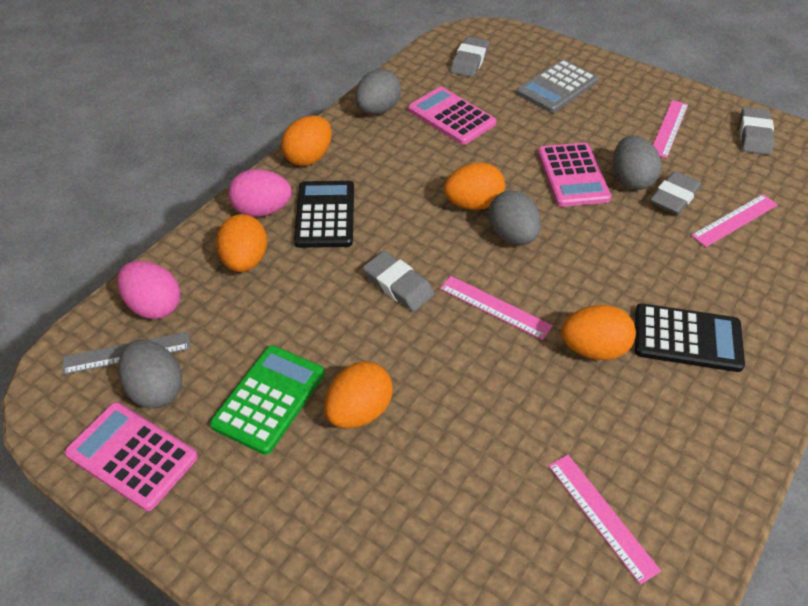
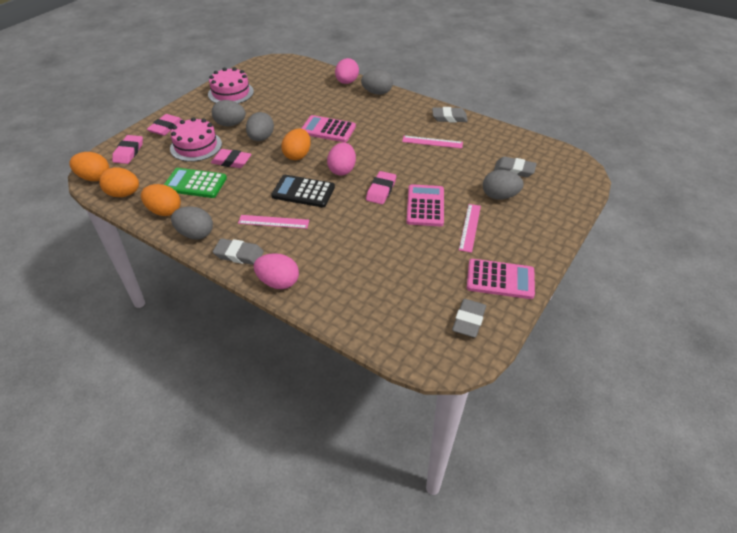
black calculator: 2 -> 1
grey calculator: 1 -> 0
grey egg: 4 -> 5
grey ruler: 1 -> 0
orange egg: 5 -> 4
pink cake: 0 -> 2
pink egg: 2 -> 3
pink eraser: 0 -> 4
pink ruler: 4 -> 3

